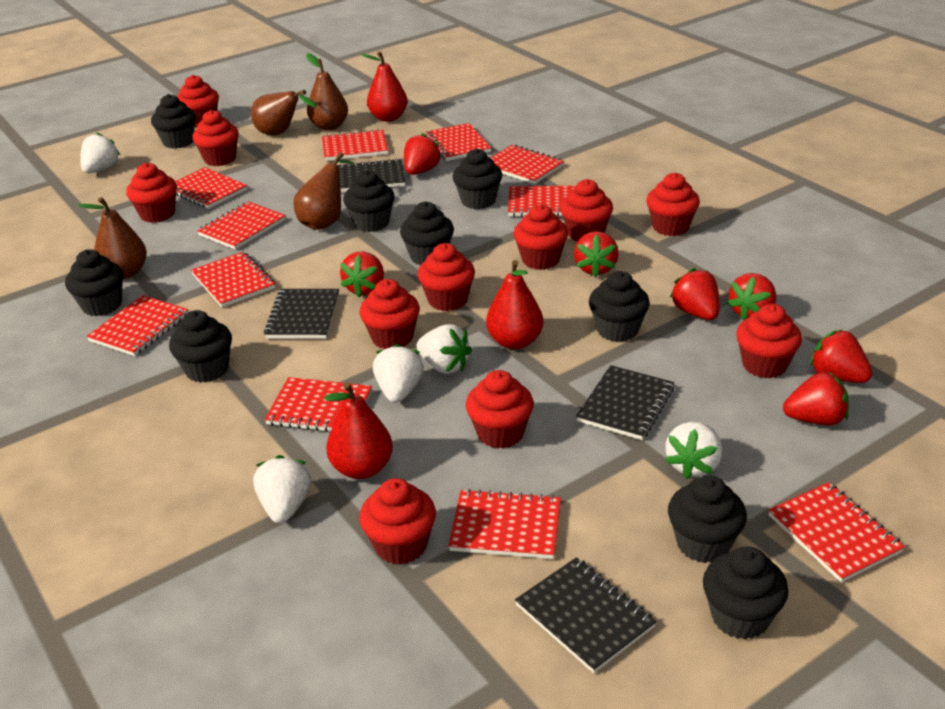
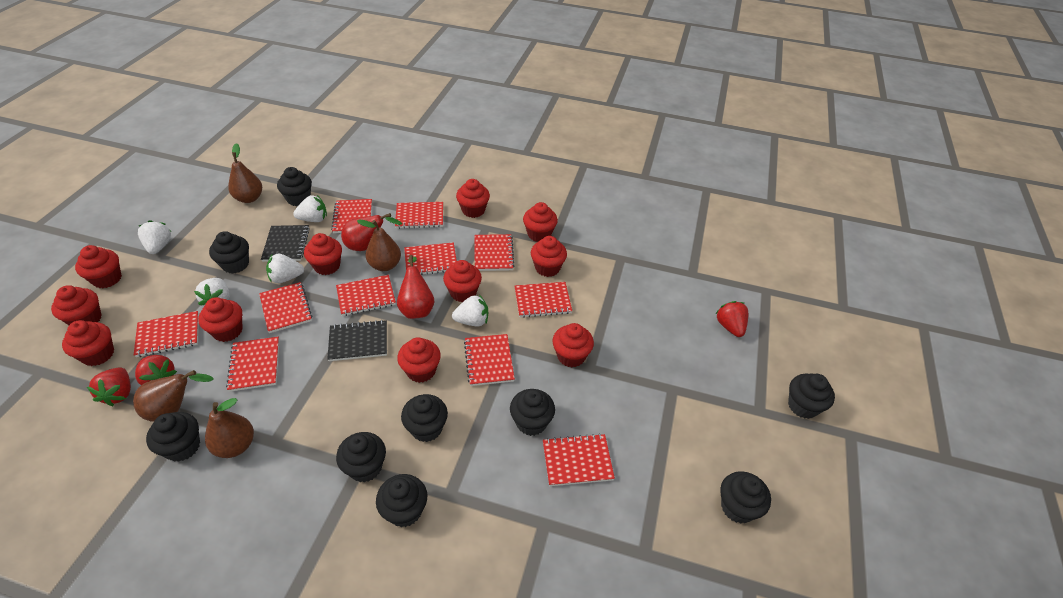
black notebook: 4 -> 2
red pear: 3 -> 2
red strawberry: 7 -> 3

